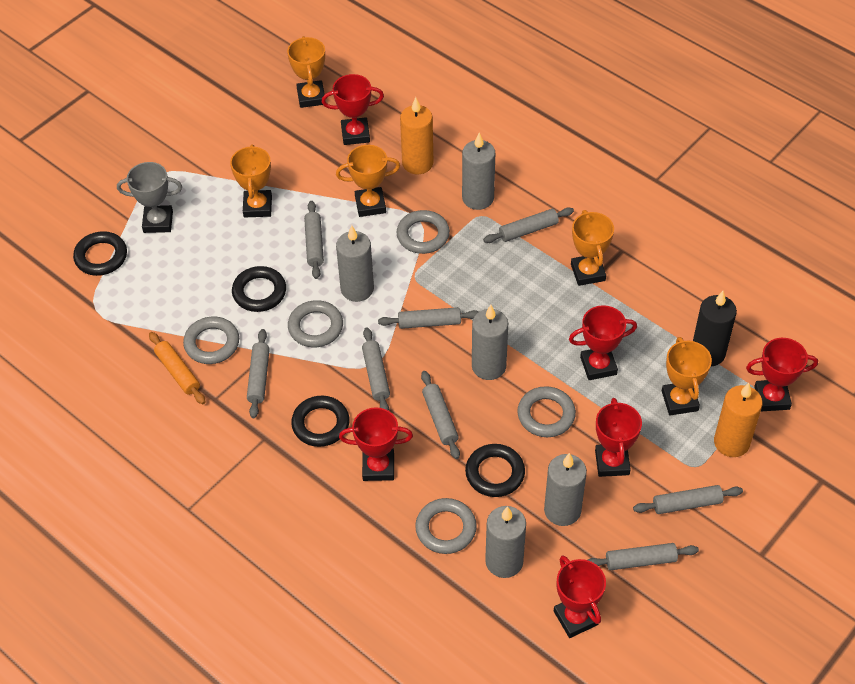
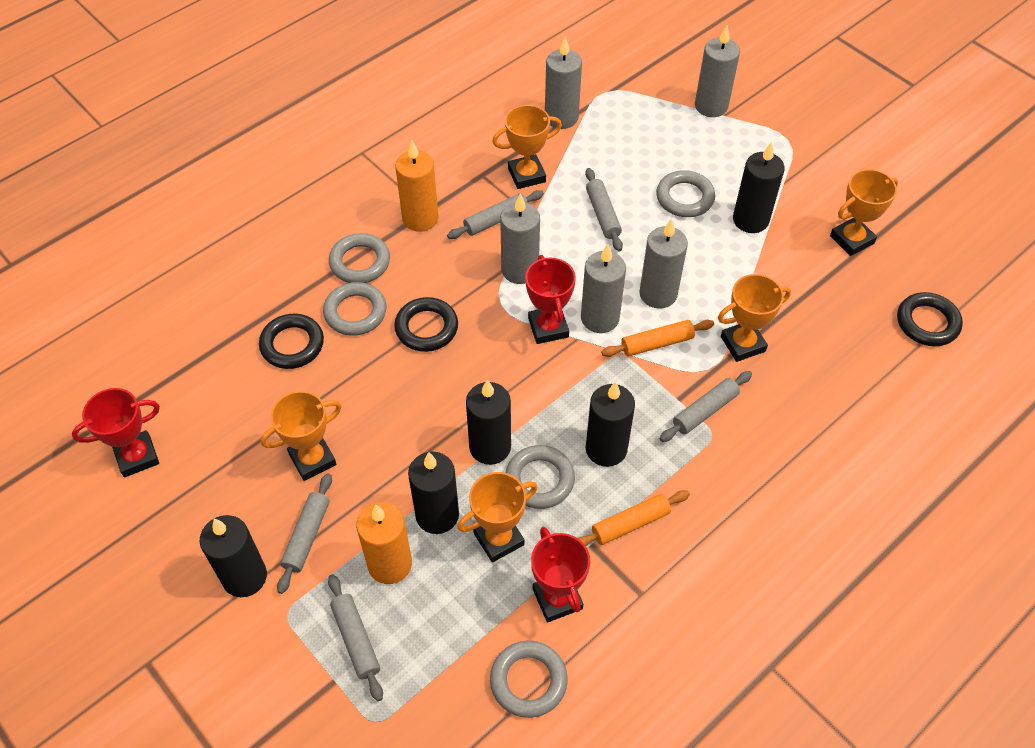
black candle: 1 -> 5
black ring: 4 -> 3
grey rolling pin: 8 -> 5
grey trophy: 1 -> 0
orange rolling pin: 1 -> 2
red trophy: 6 -> 3

